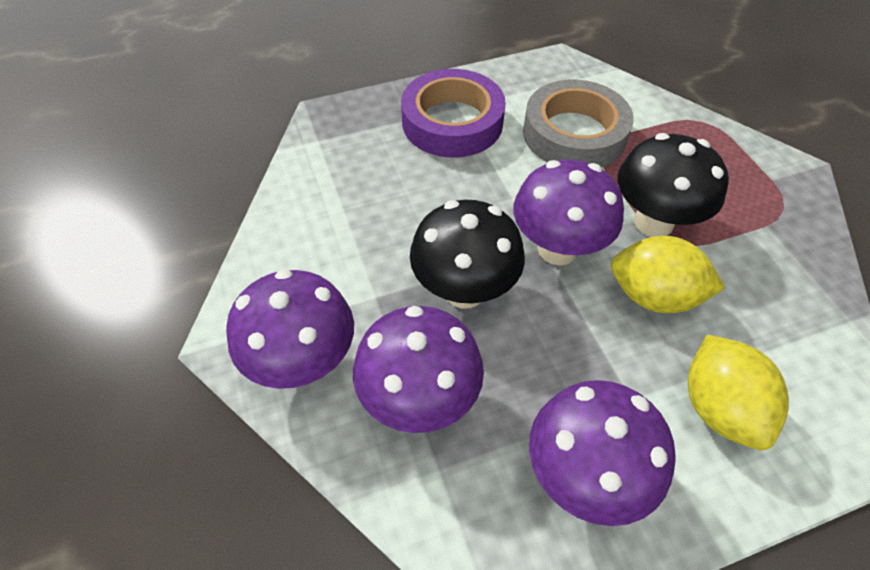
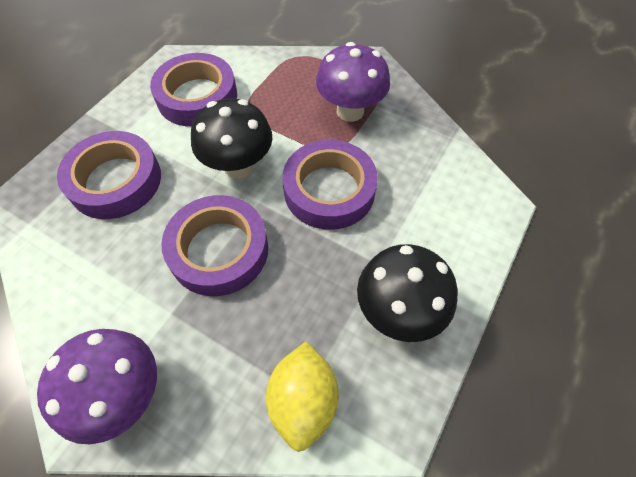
grey tape: 1 -> 0
purple mushroom: 4 -> 2
purple tape: 1 -> 4
yellow lemon: 2 -> 1

